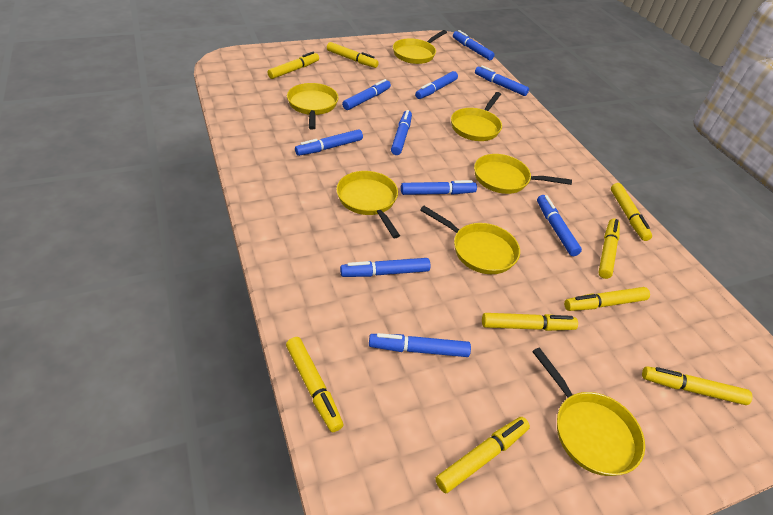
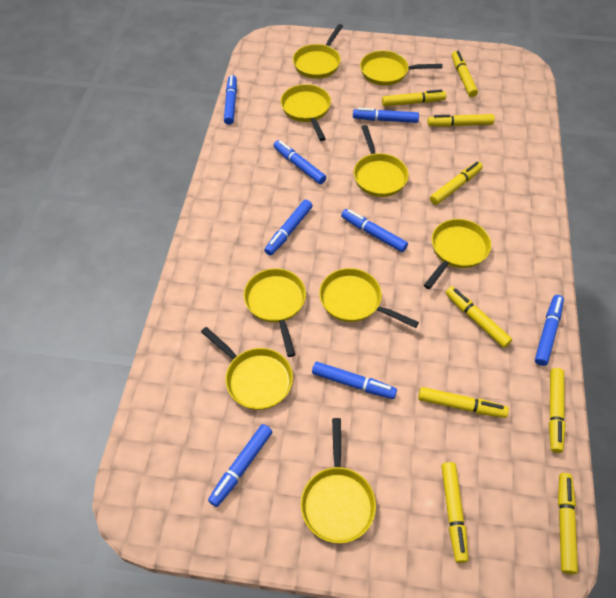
blue marker: 10 -> 8
yellow pan: 7 -> 9

